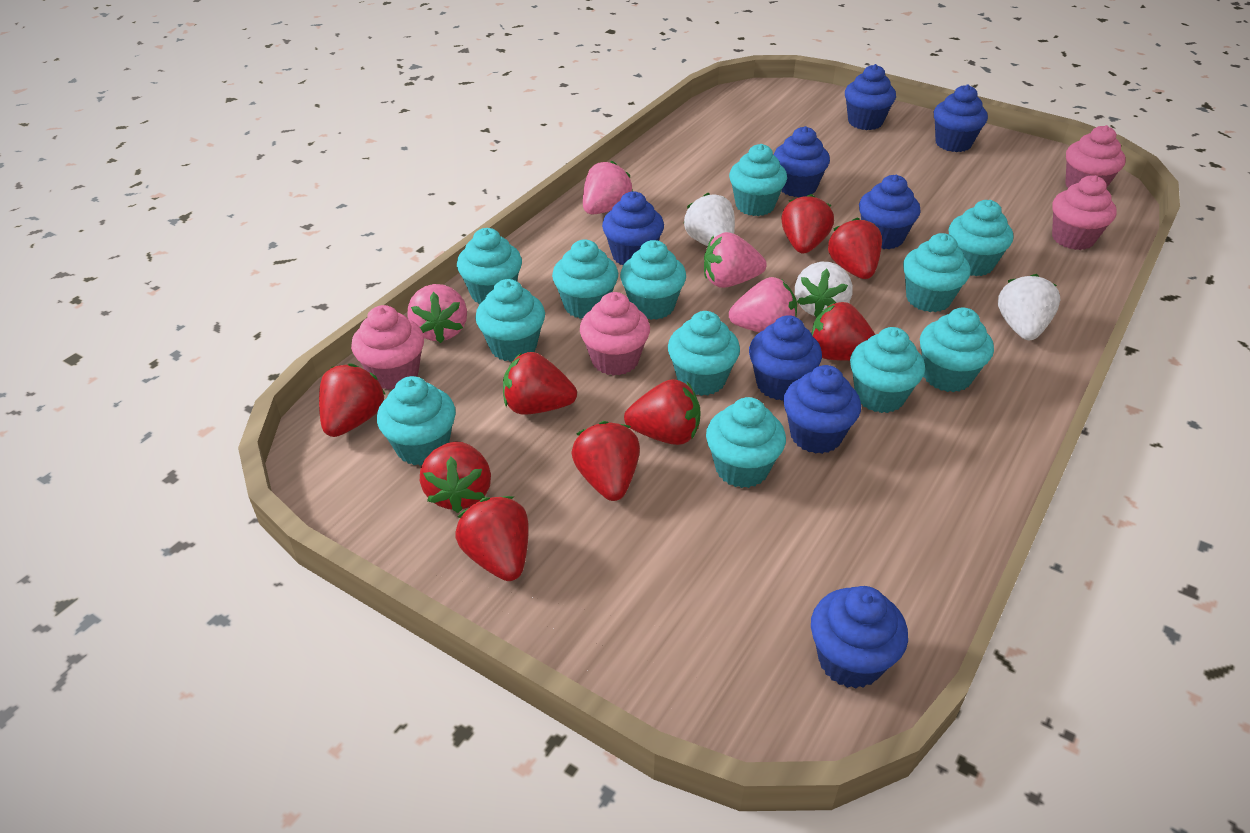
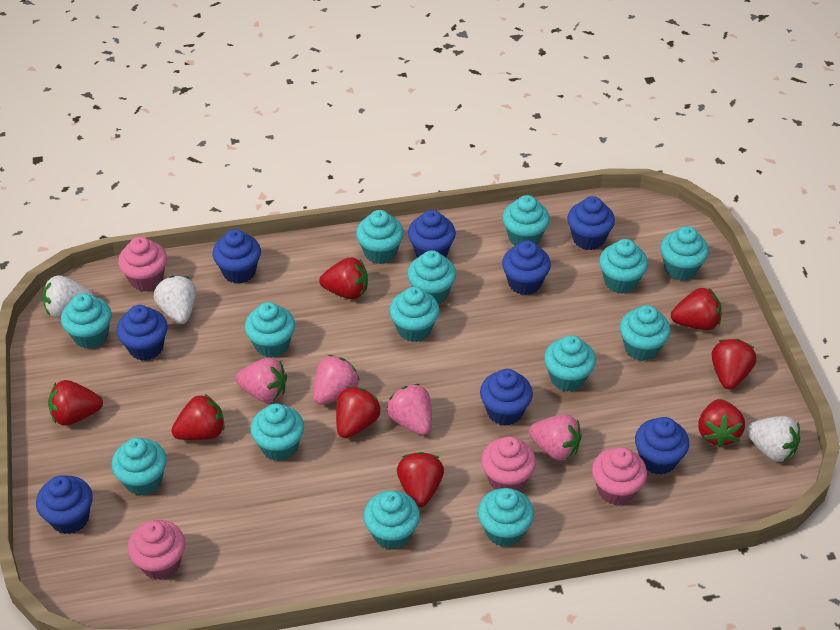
red strawberry: 9 -> 8
turquoise cupcake: 12 -> 14

